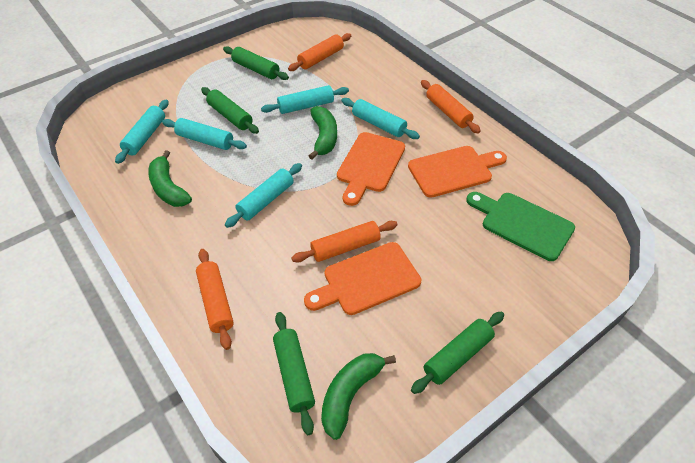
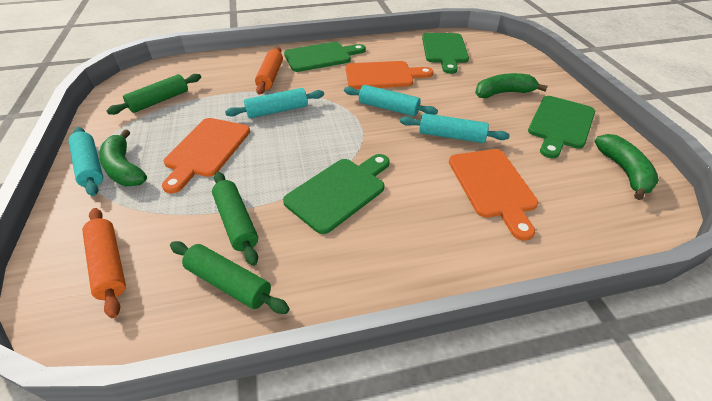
green cutting board: 1 -> 4
green rolling pin: 4 -> 3
orange rolling pin: 4 -> 2
turquoise rolling pin: 5 -> 4

